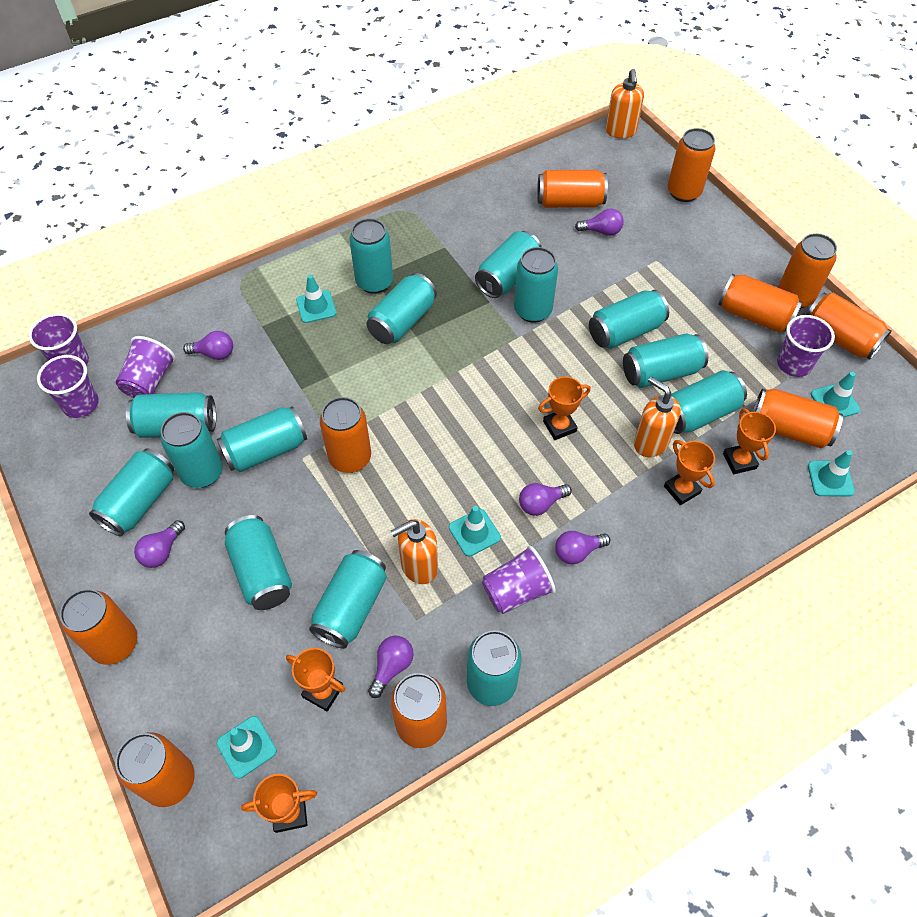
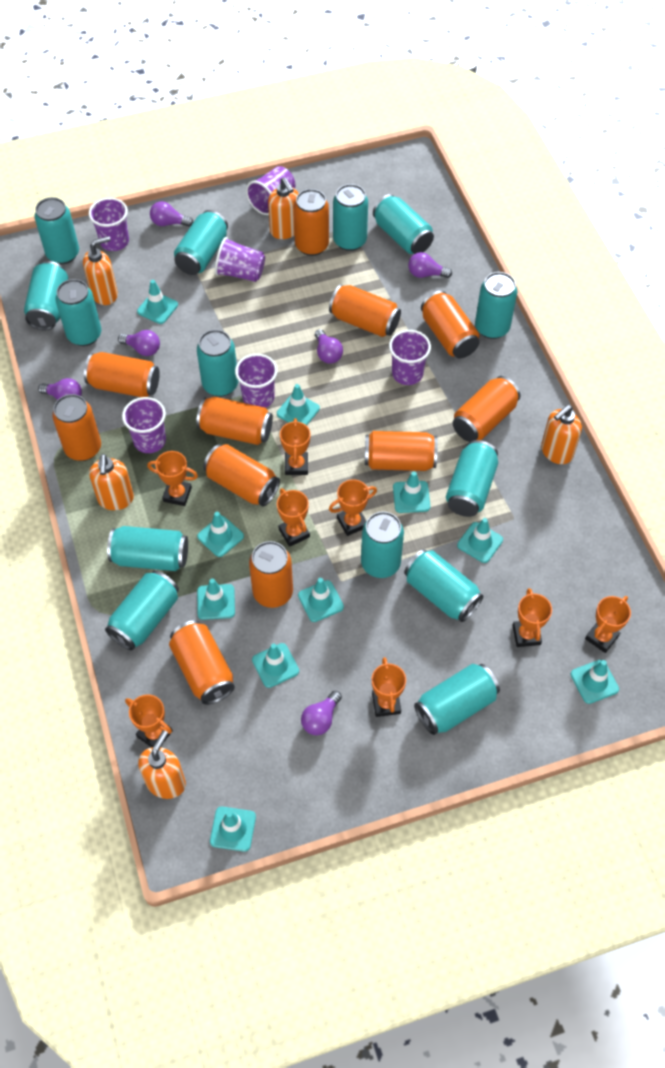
orange can: 10 -> 11
orange soap dispenser: 3 -> 5
orange trophy: 5 -> 8
purple cup: 5 -> 6
turquoise traffic cone: 5 -> 10

